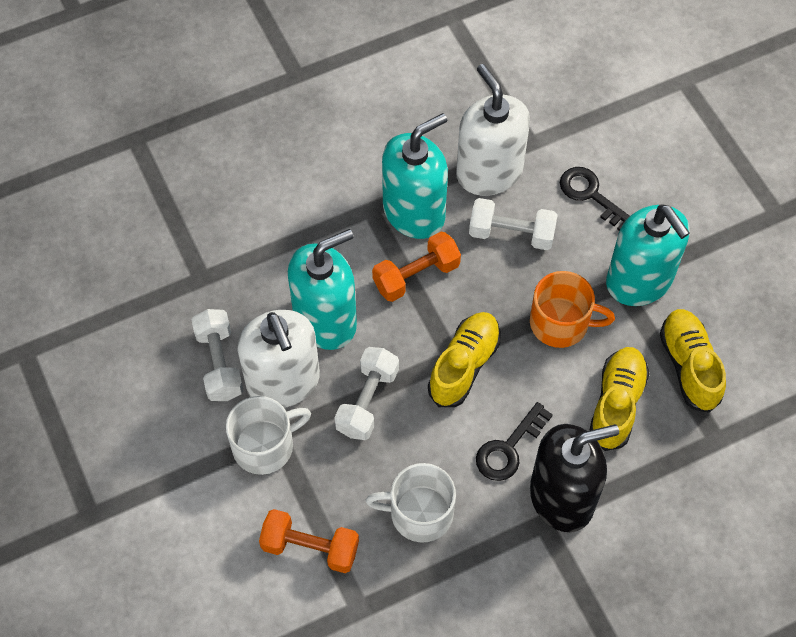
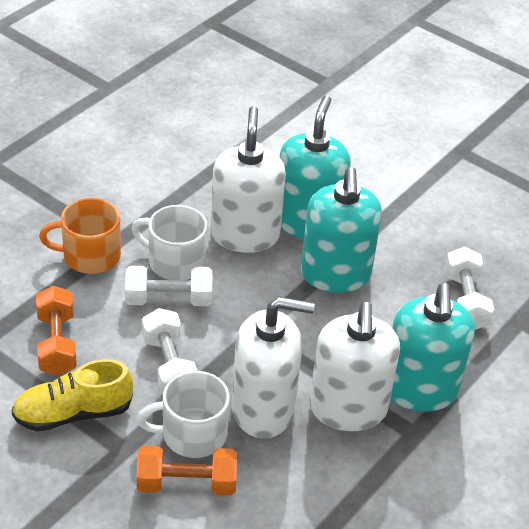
black key: 2 -> 0
black soap dispenser: 1 -> 0
white soap dispenser: 2 -> 3
yellow shoe: 3 -> 1

